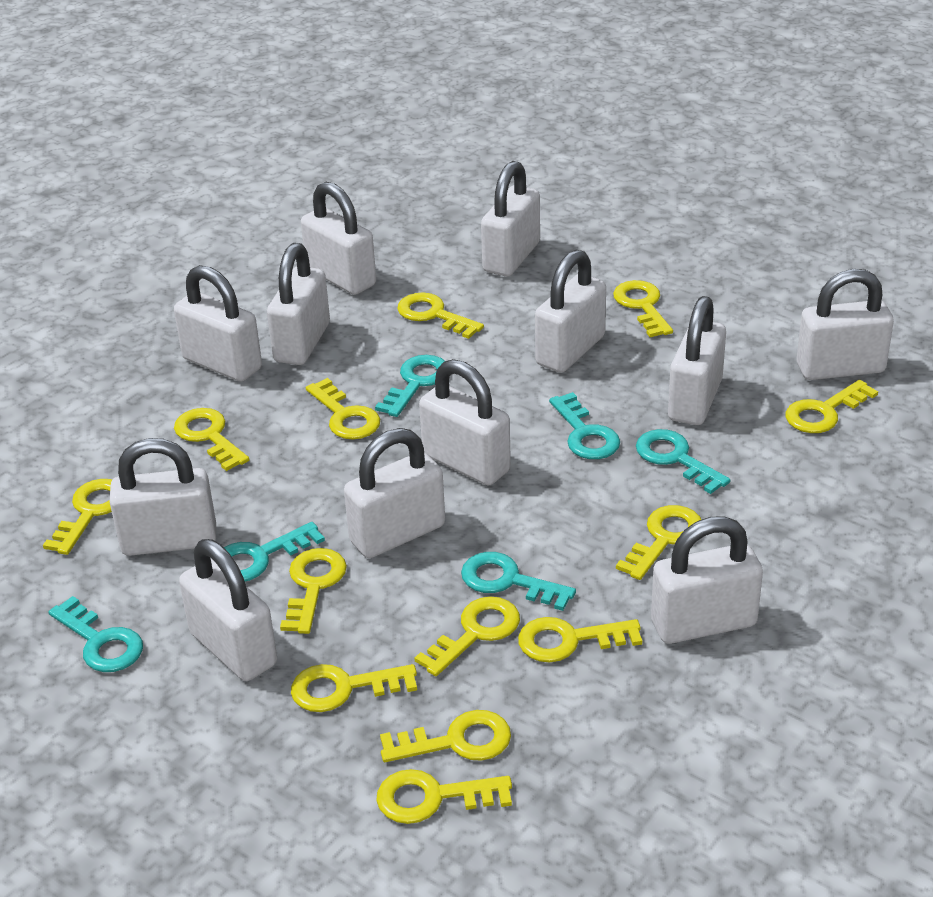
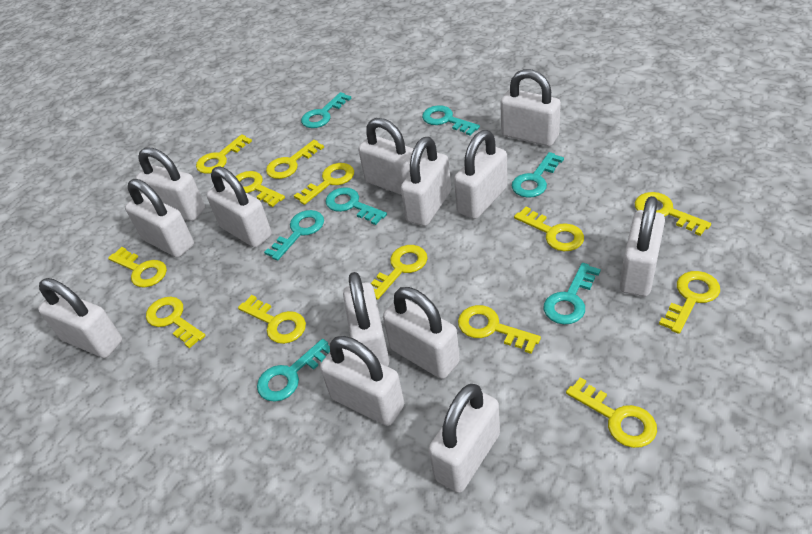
turquoise key: 6 -> 7
white padlock: 12 -> 13

